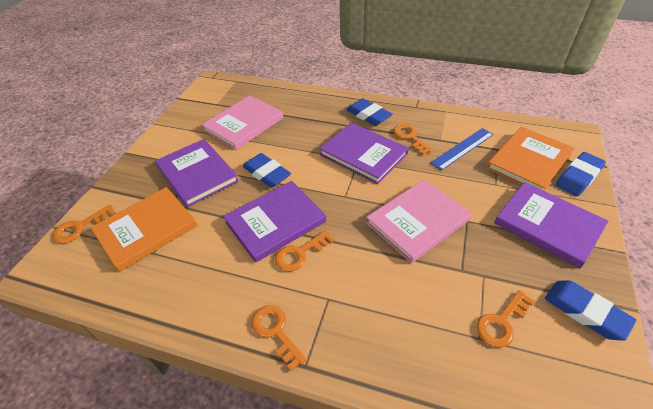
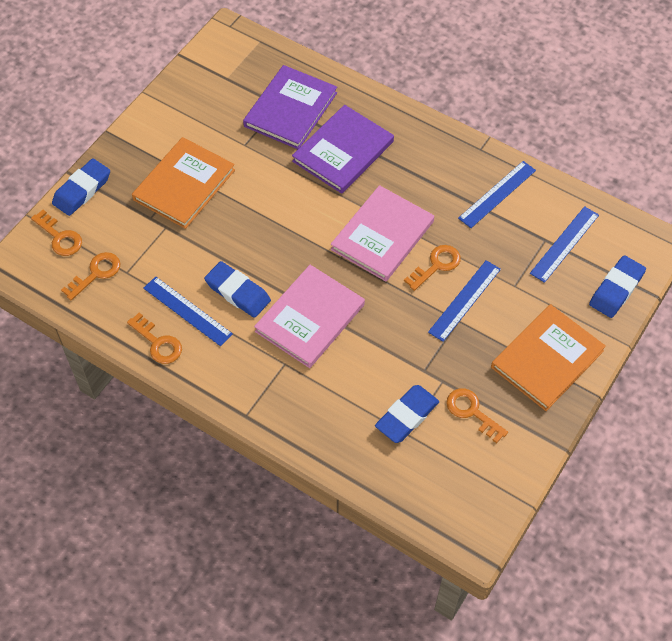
blue ruler: 1 -> 4
purple book: 4 -> 2

